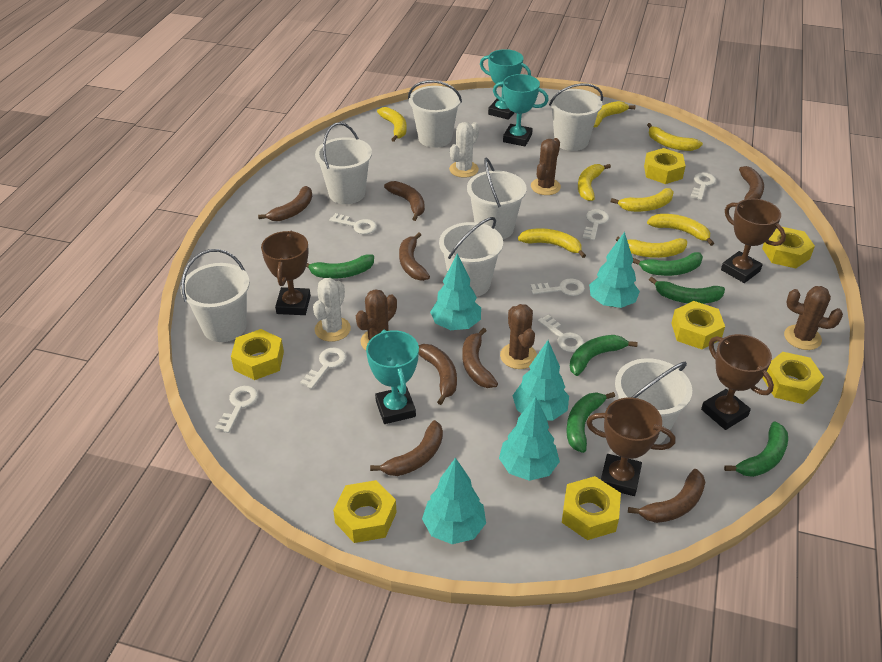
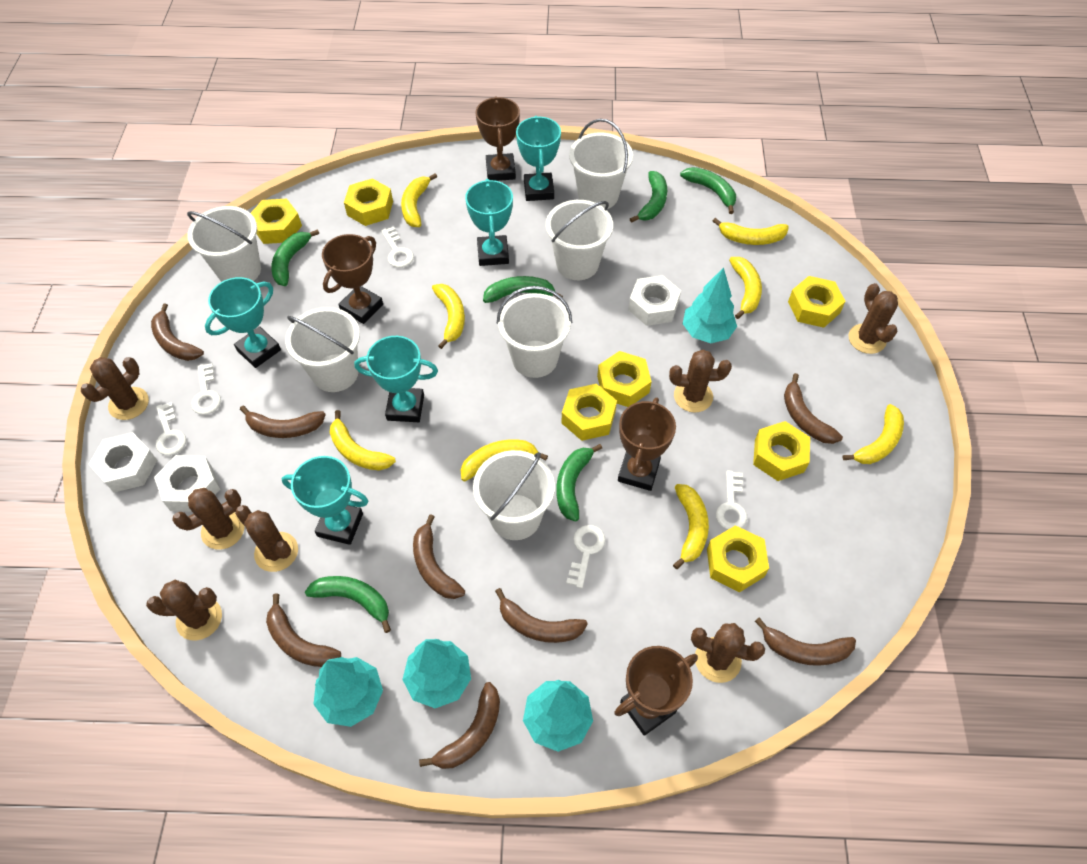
brown cactus: 4 -> 7
turquoise tree: 5 -> 4
turquoise trophy: 3 -> 5
white bucket: 7 -> 6
white cactus: 2 -> 0
white key: 7 -> 5
white nut: 0 -> 3

